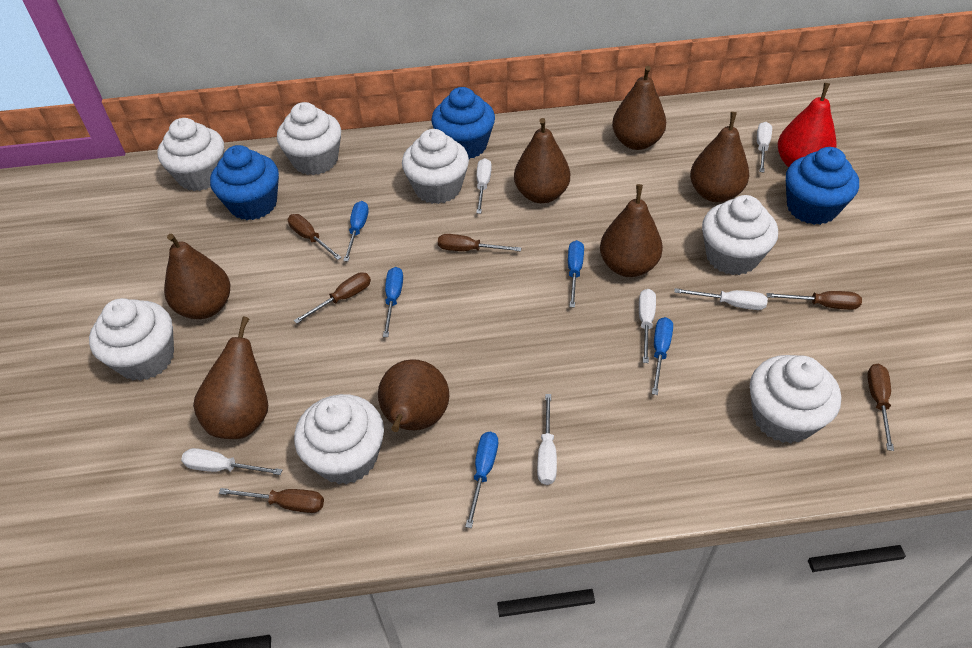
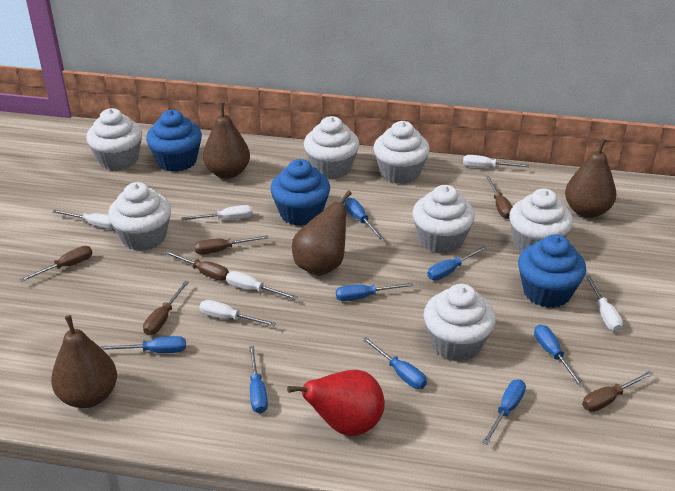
blue screwdriver: 5 -> 8
brown pear: 7 -> 4

